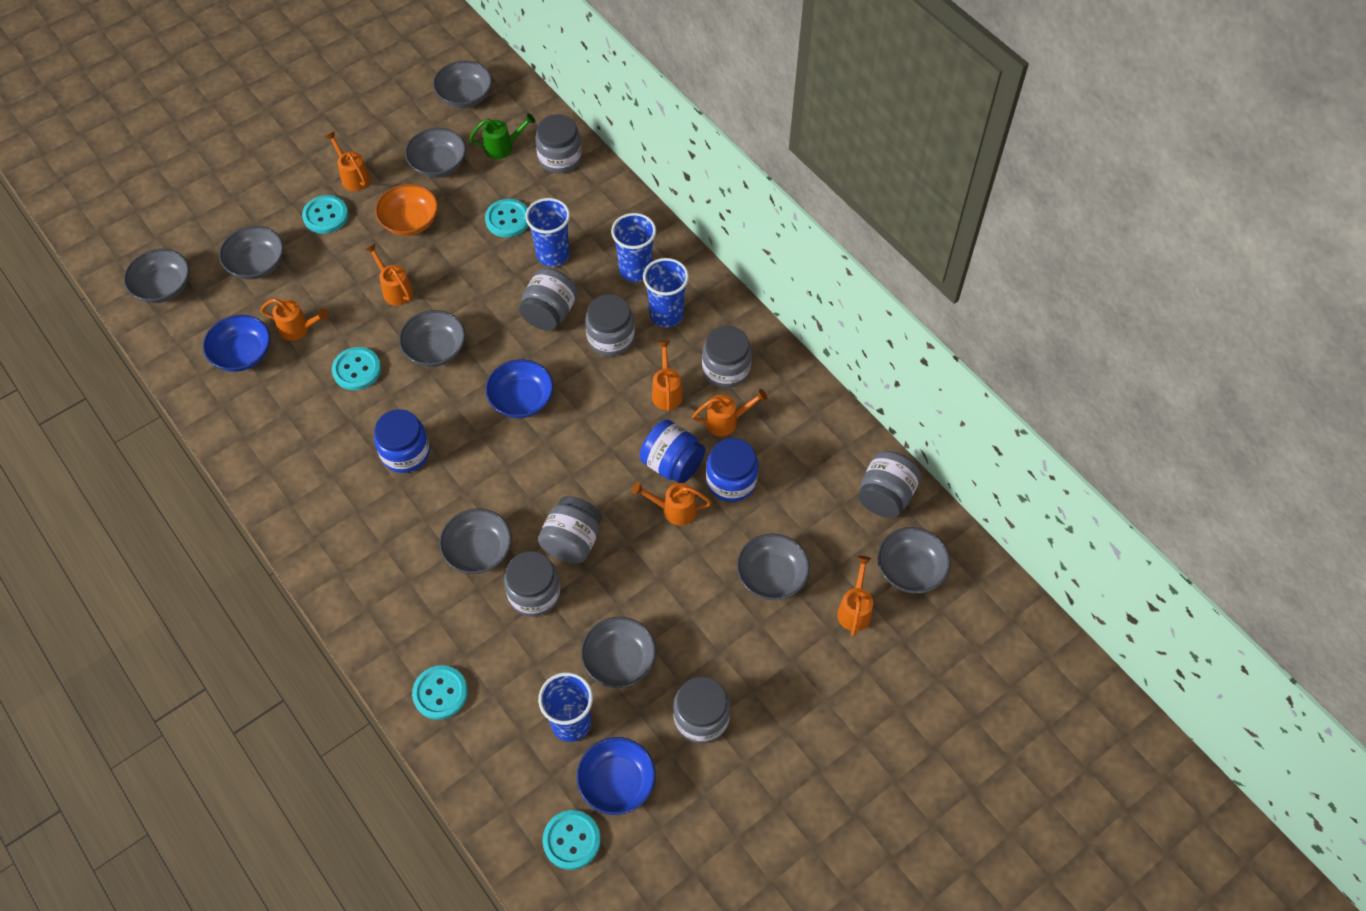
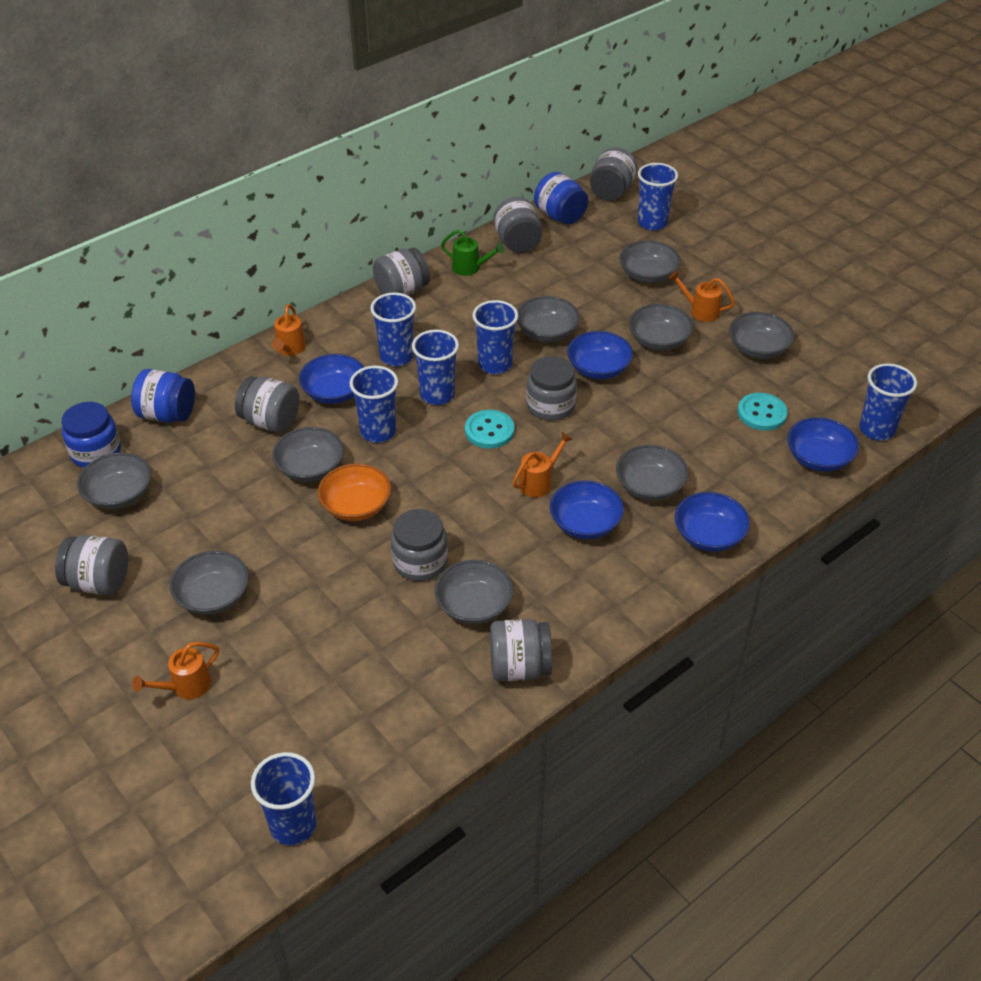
blue bowl: 3 -> 5
blue cup: 4 -> 7
orange watering can: 7 -> 4
turquoise button: 5 -> 2

